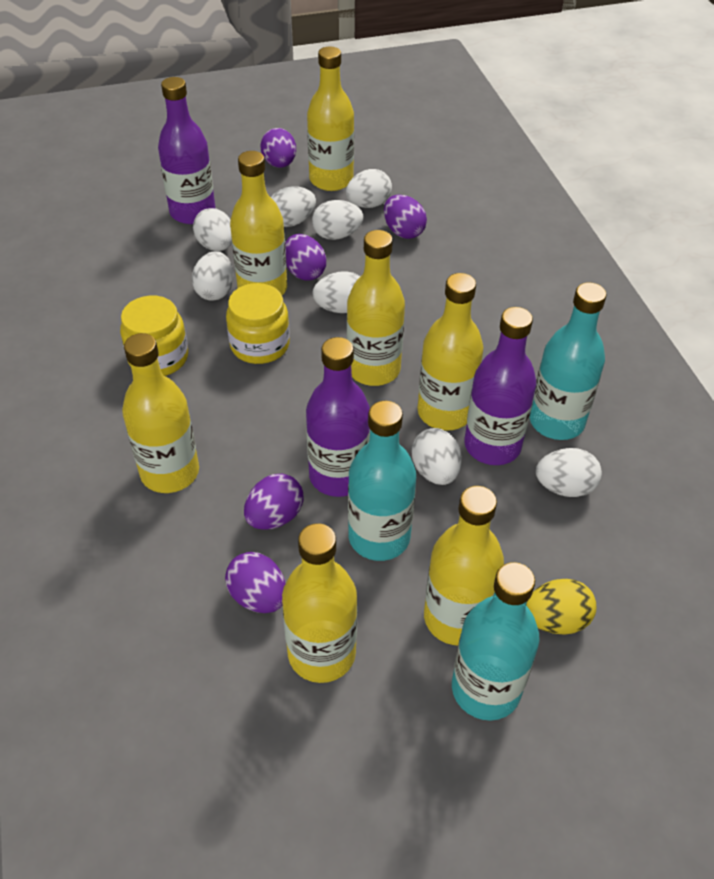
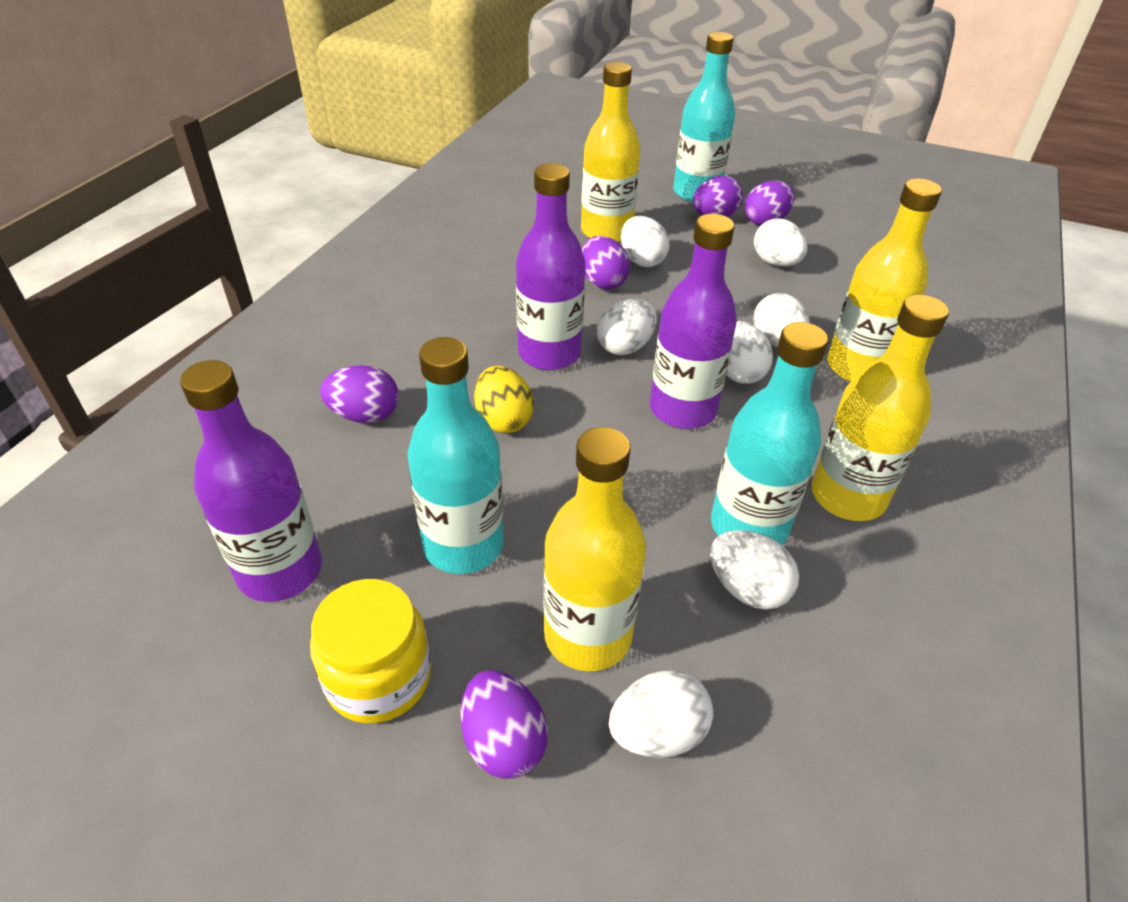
white egg: 8 -> 7
yellow bottle: 7 -> 4
yellow jar: 2 -> 1

